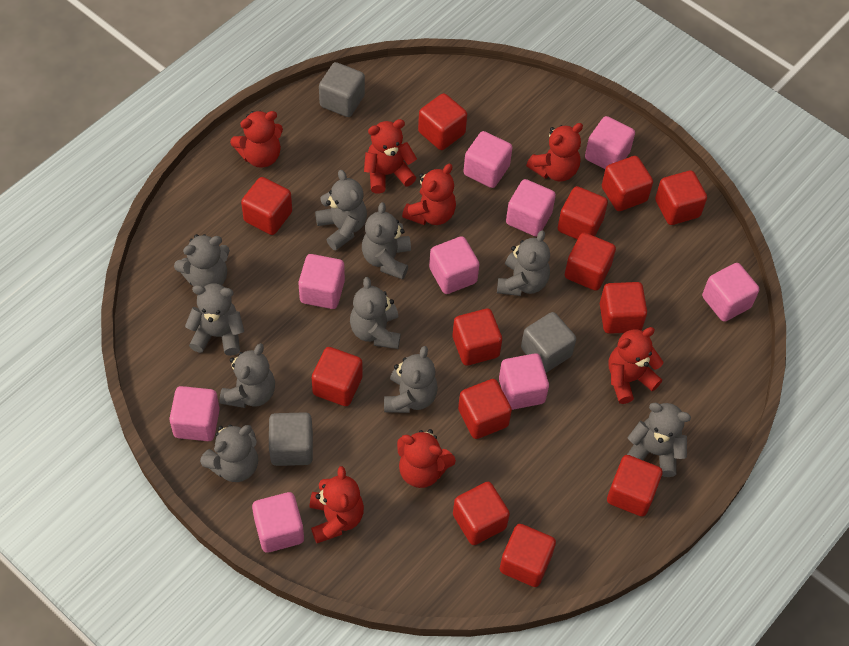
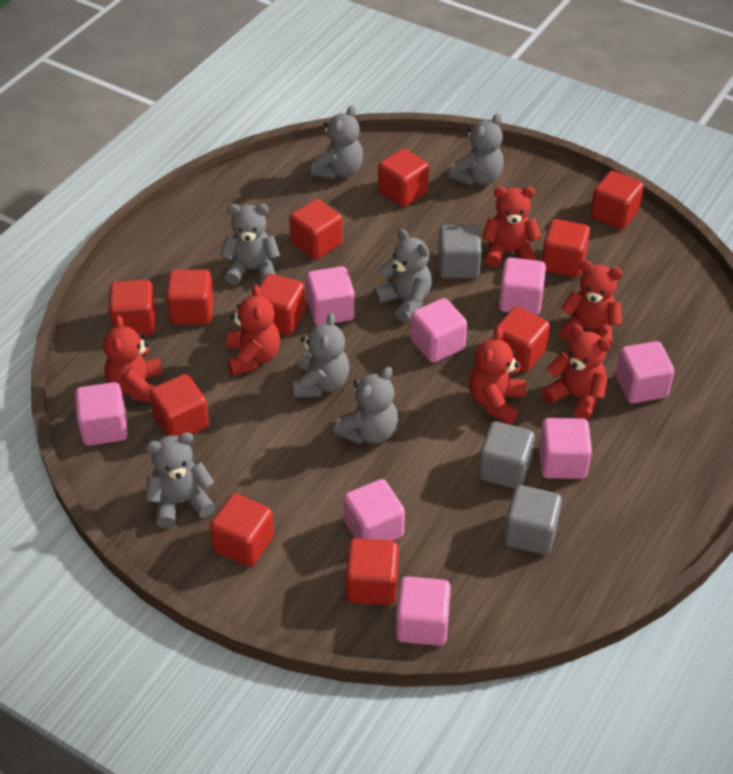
grey teddy bear: 10 -> 7
pink cube: 9 -> 8
red cube: 13 -> 11
red teddy bear: 7 -> 6

